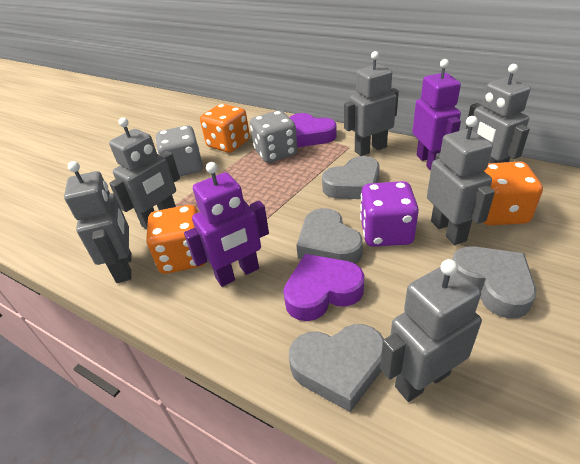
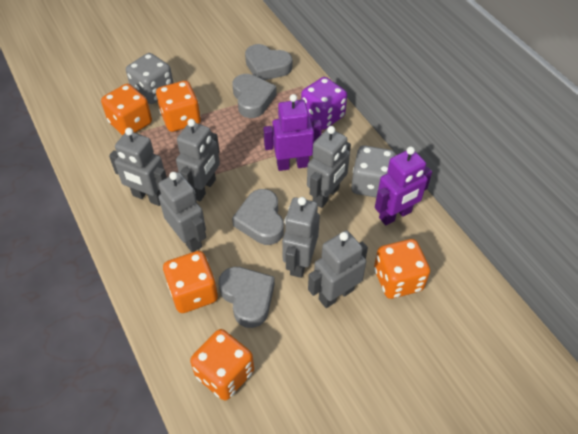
orange dice: 3 -> 5
purple heart: 2 -> 0

